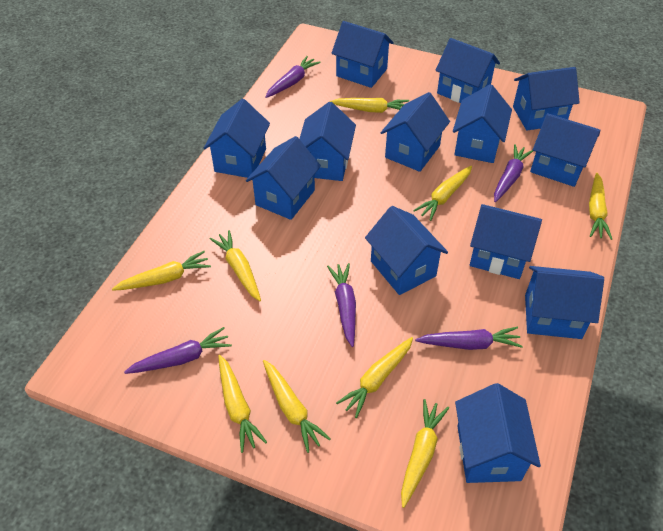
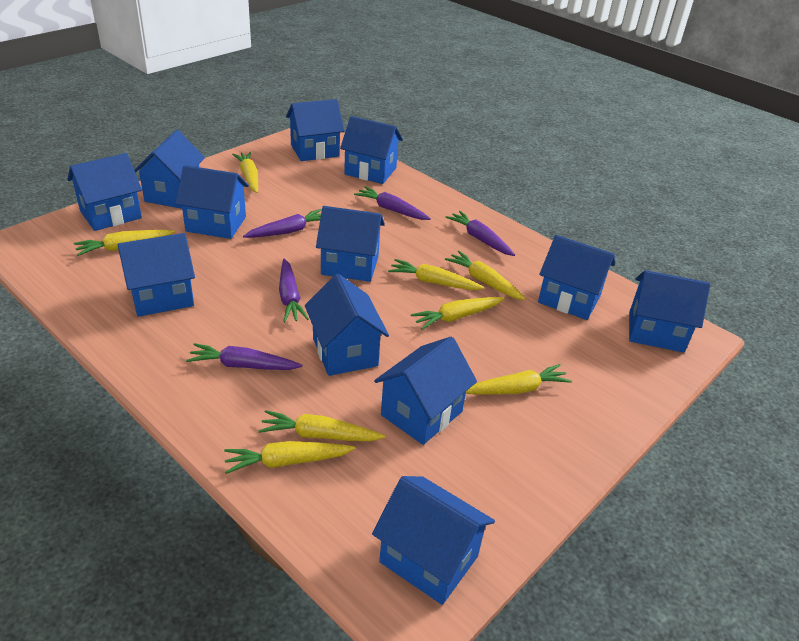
blue house: 13 -> 12
yellow carrot: 9 -> 8

